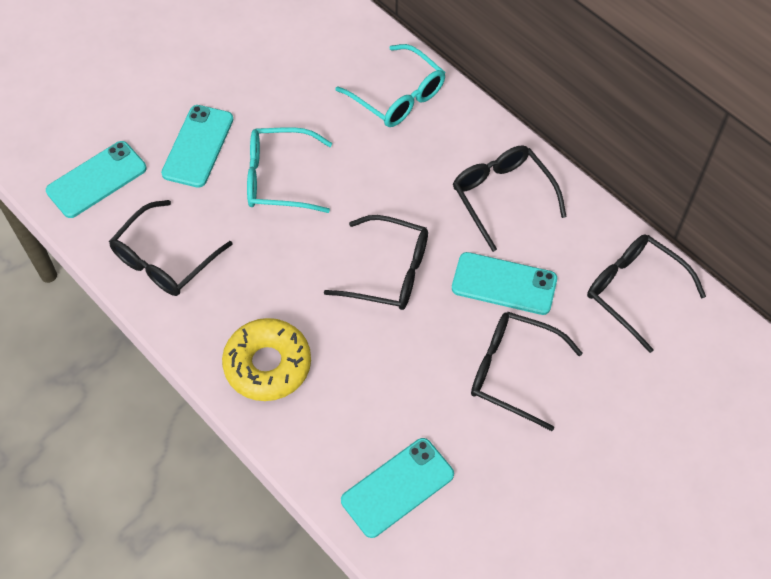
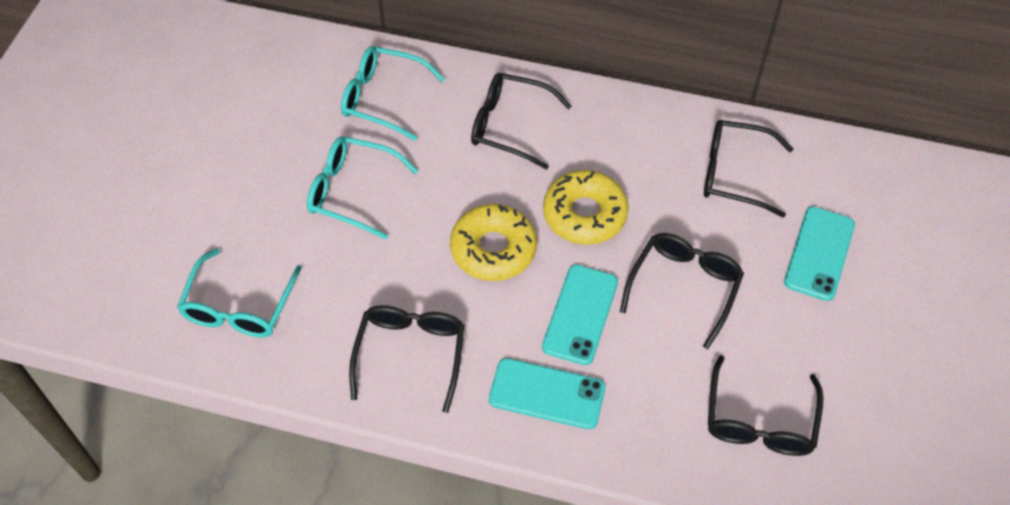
turquoise glasses: 2 -> 3
turquoise phone: 4 -> 3
yellow donut: 1 -> 2

